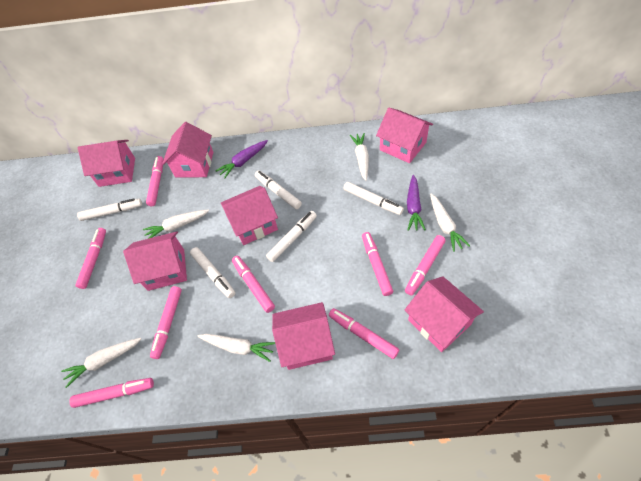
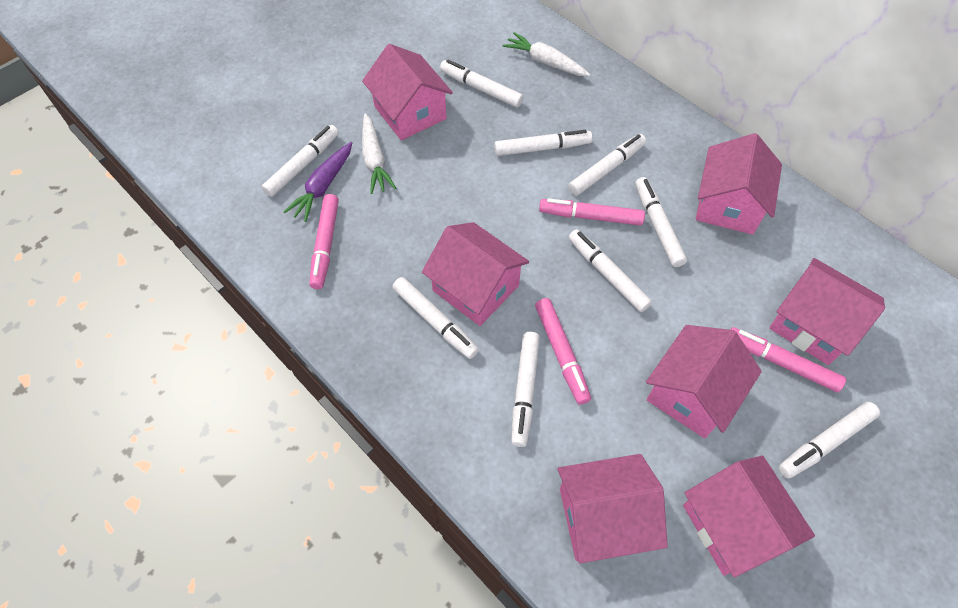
pink marker: 8 -> 4
purple carrot: 2 -> 1
white carrot: 5 -> 2
white marker: 5 -> 9

